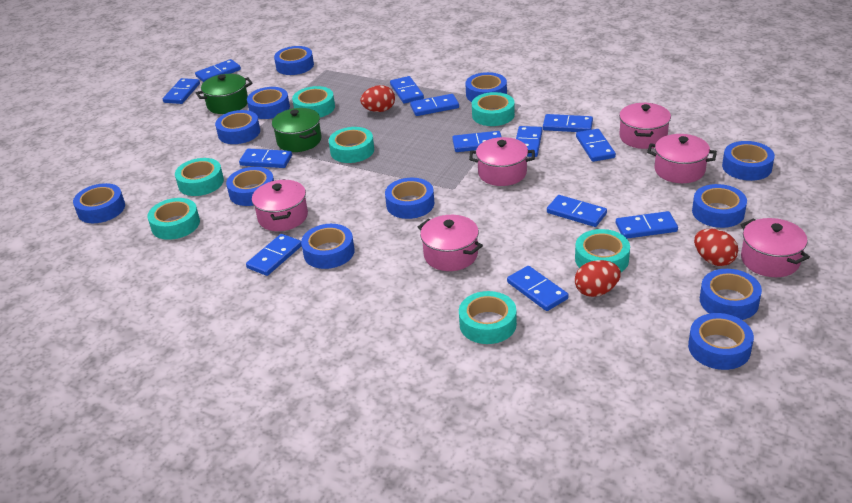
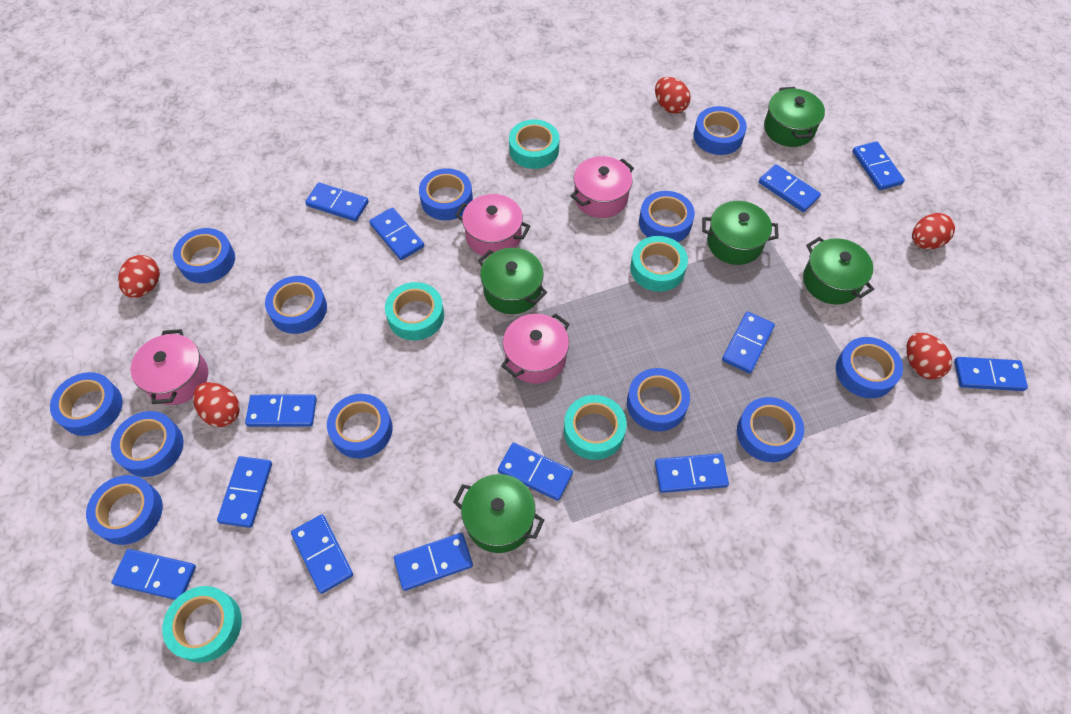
green pot: 2 -> 5
pink pot: 6 -> 4
red egg: 3 -> 5
turquoise tape: 7 -> 5

